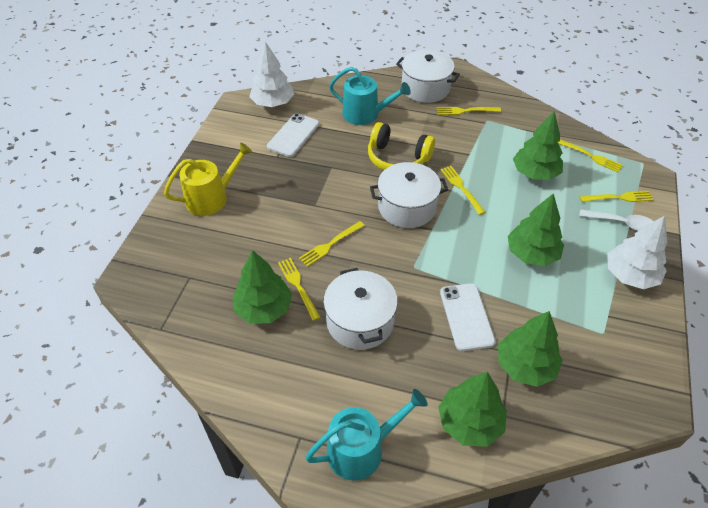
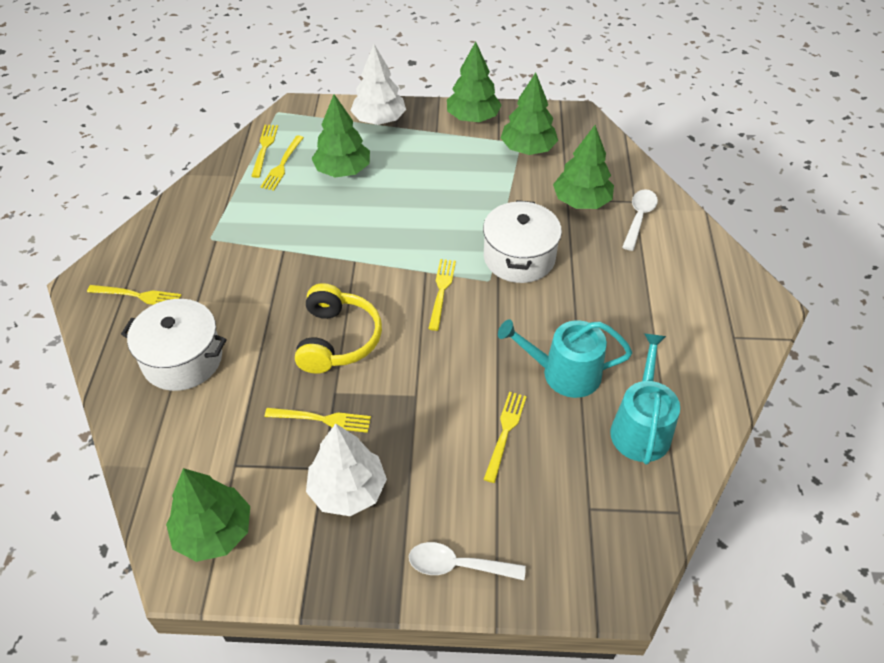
white phone: 2 -> 0
white pot: 3 -> 2
white spoon: 1 -> 2
yellow watering can: 1 -> 0

